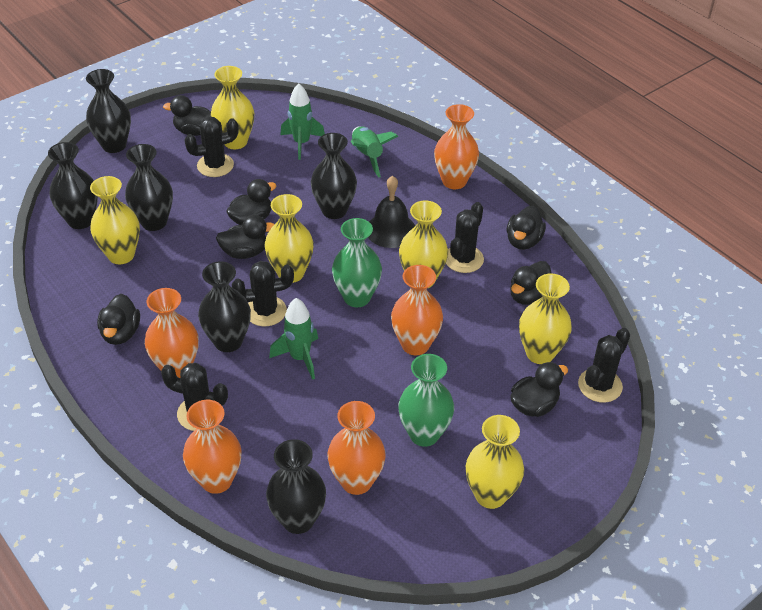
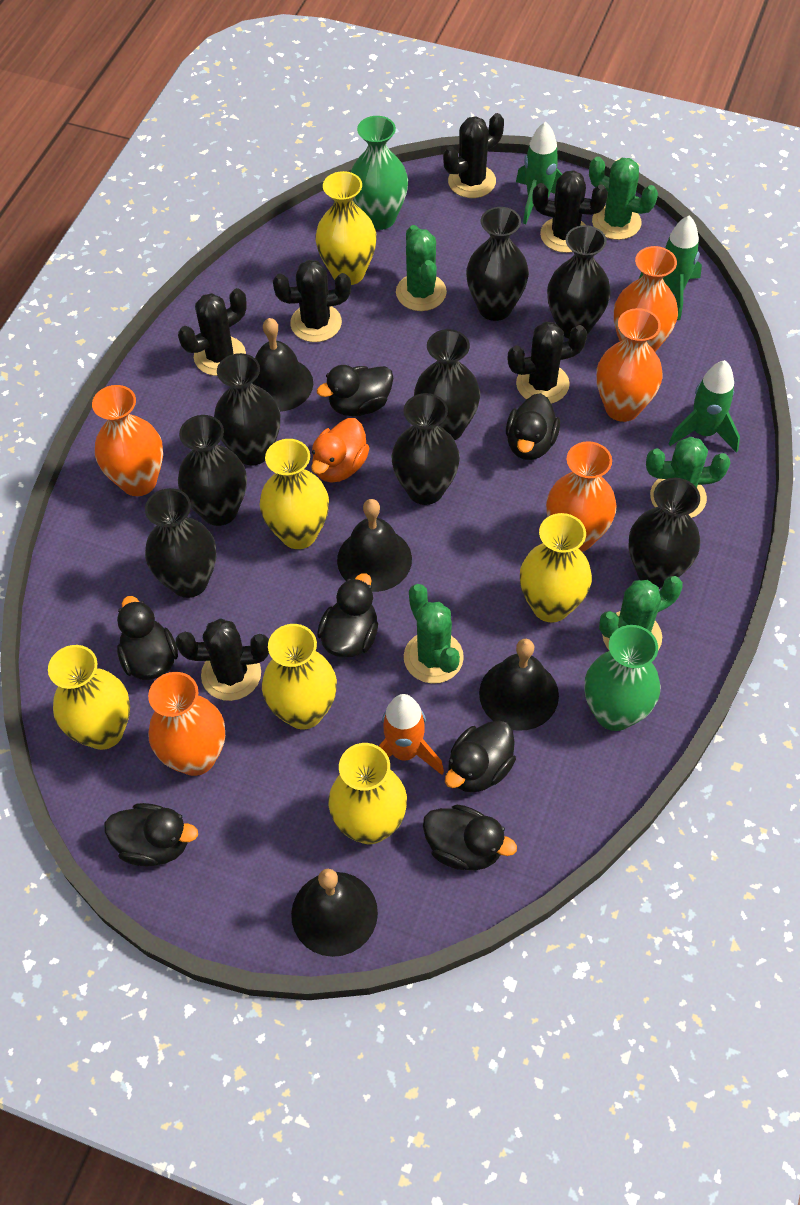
black bell: 1 -> 4
black cactus: 5 -> 6
black vase: 6 -> 8
green cactus: 0 -> 5
orange duck: 0 -> 1
orange rocket: 0 -> 1

